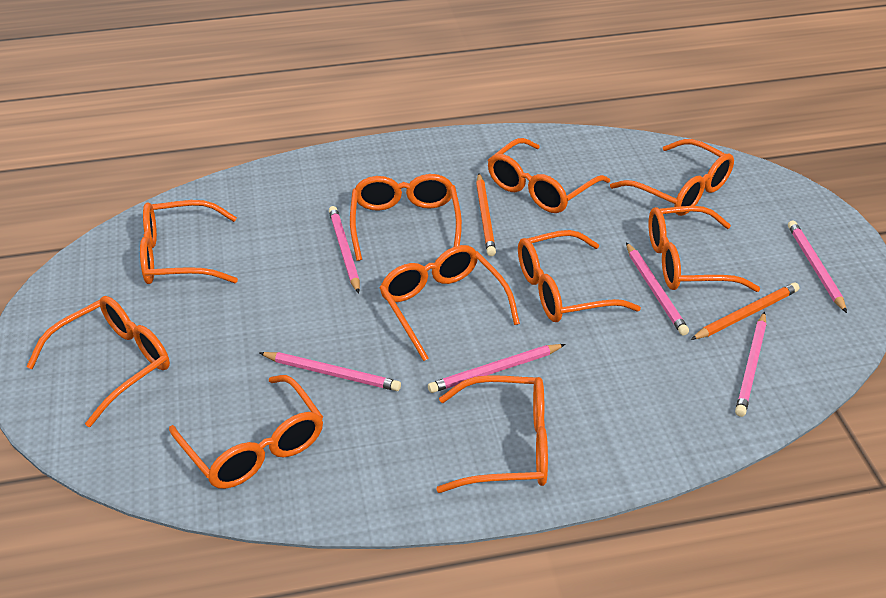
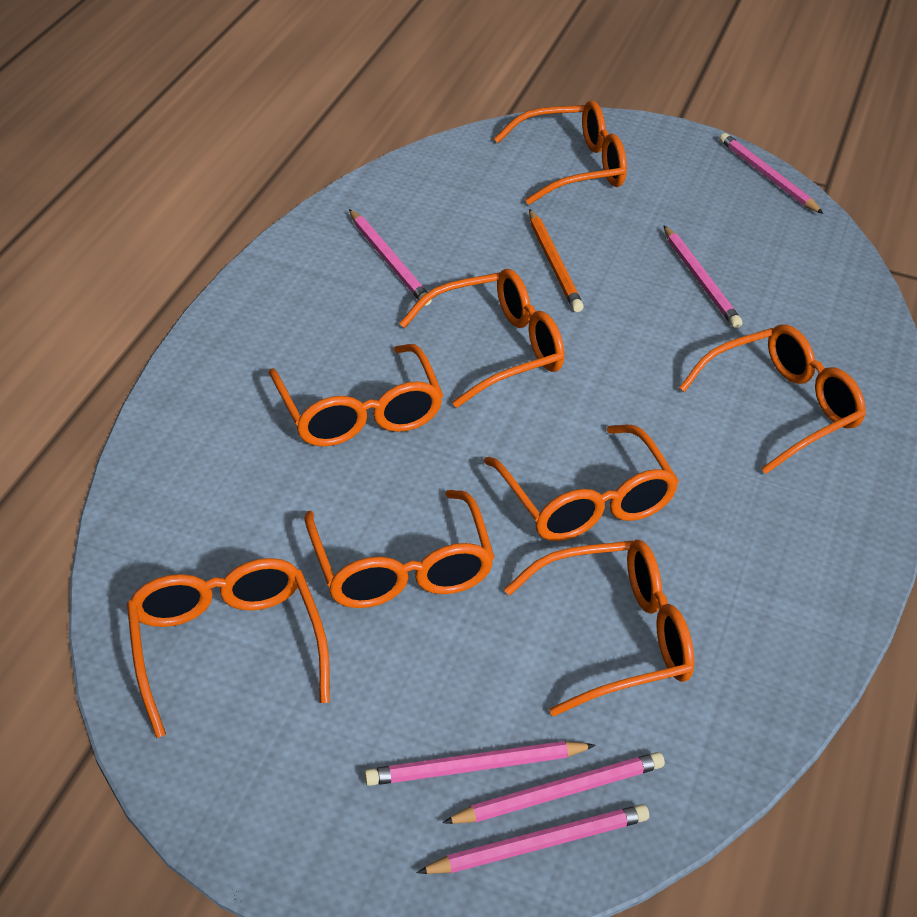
orange glasses: 10 -> 8
orange pencil: 2 -> 1

